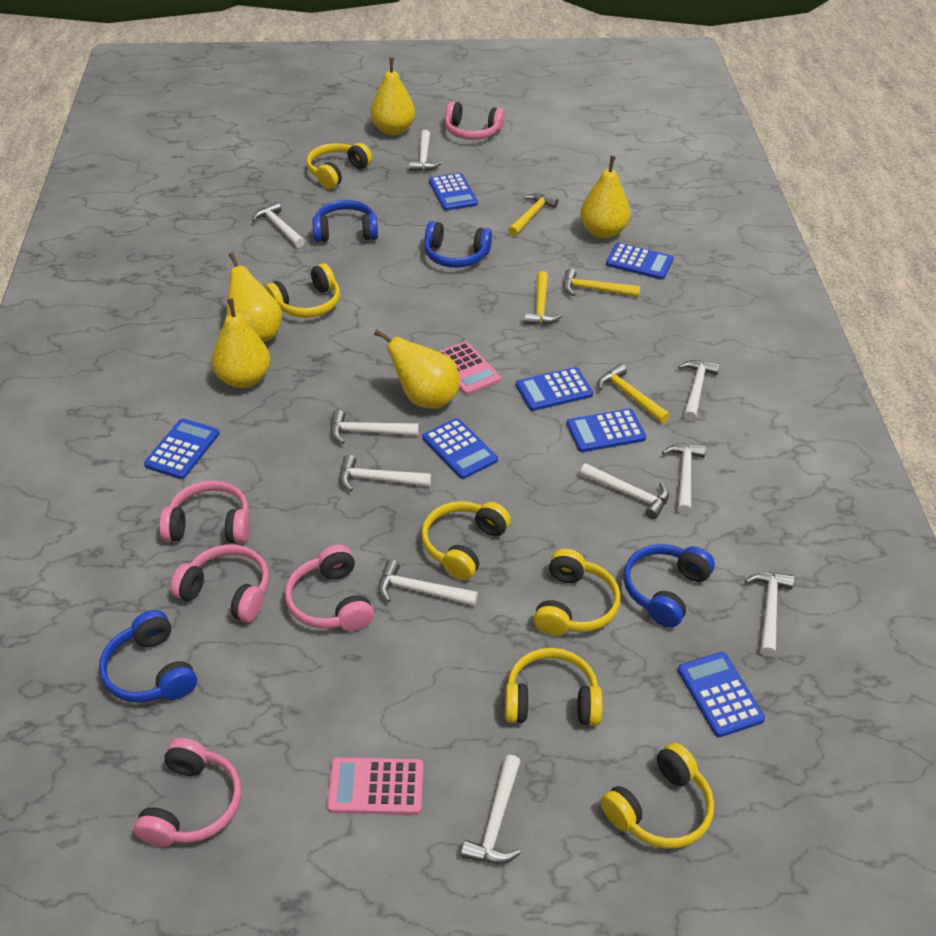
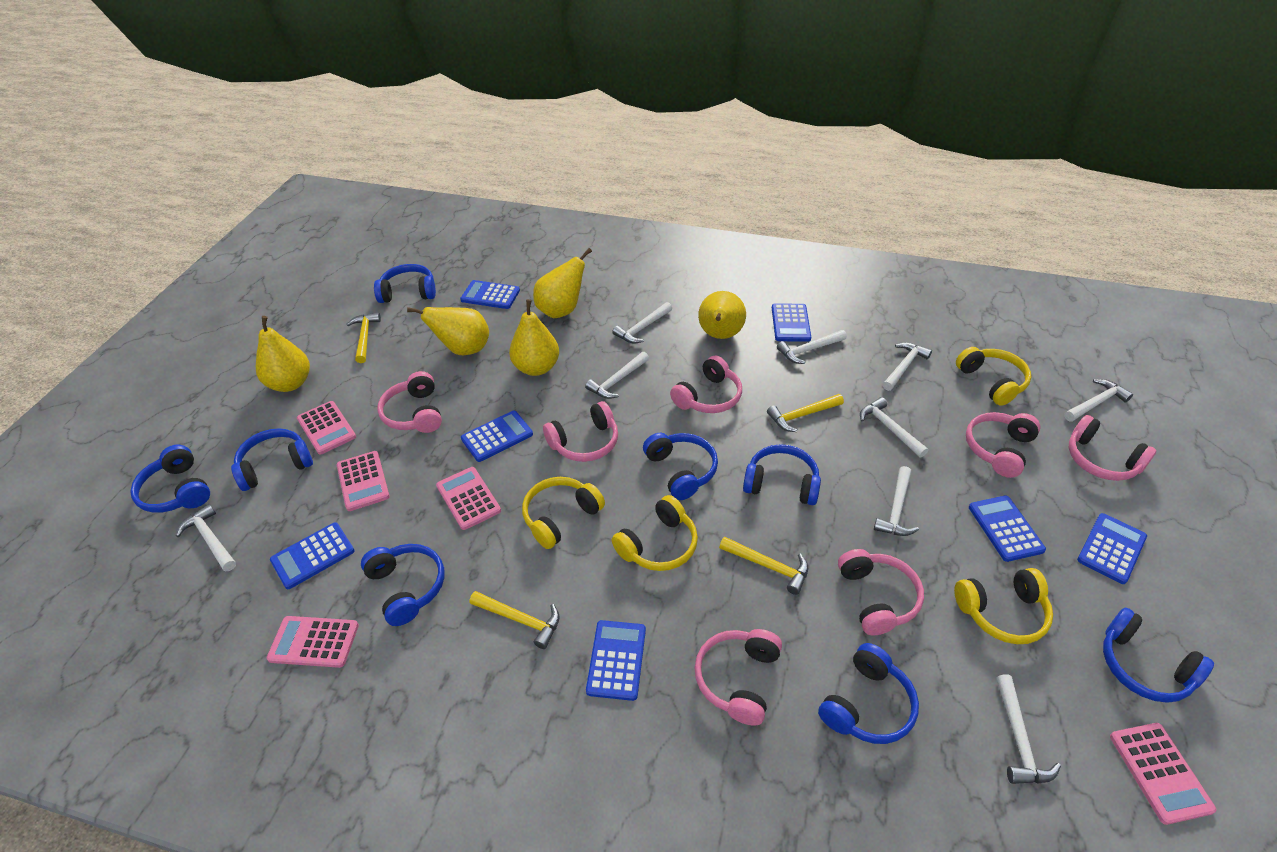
blue headphones: 4 -> 8
pink calculator: 2 -> 5
pink headphones: 5 -> 7
white hammer: 10 -> 9
yellow headphones: 6 -> 4

